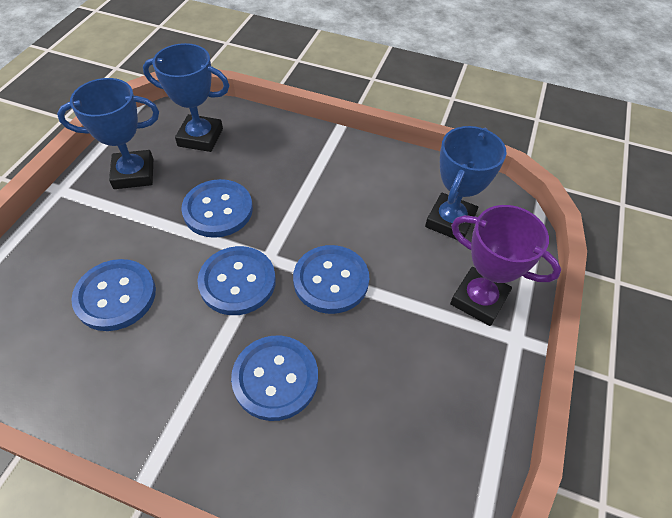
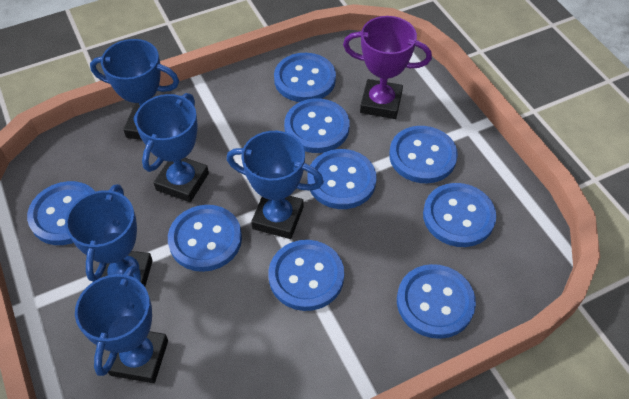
blue button: 5 -> 9
blue trophy: 3 -> 5

